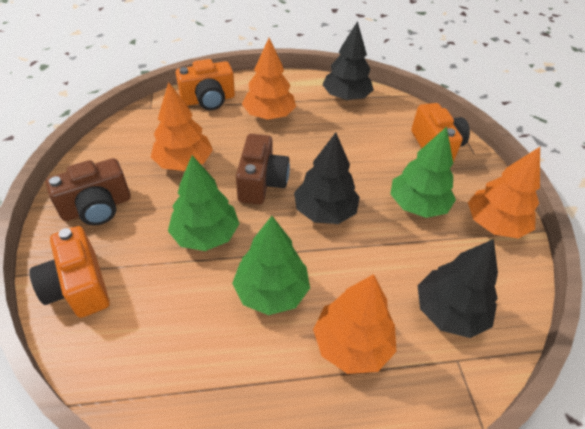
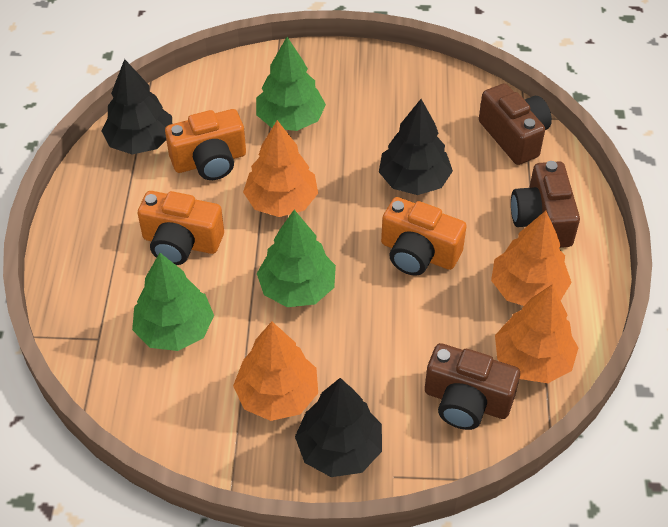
brown camera: 2 -> 3

